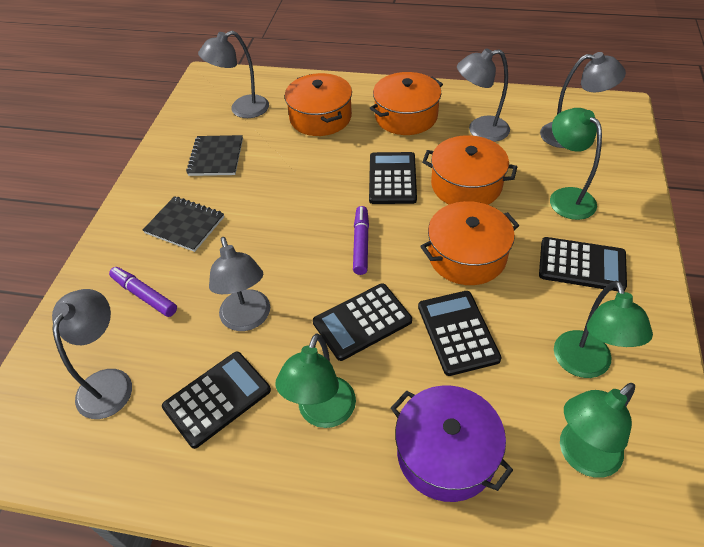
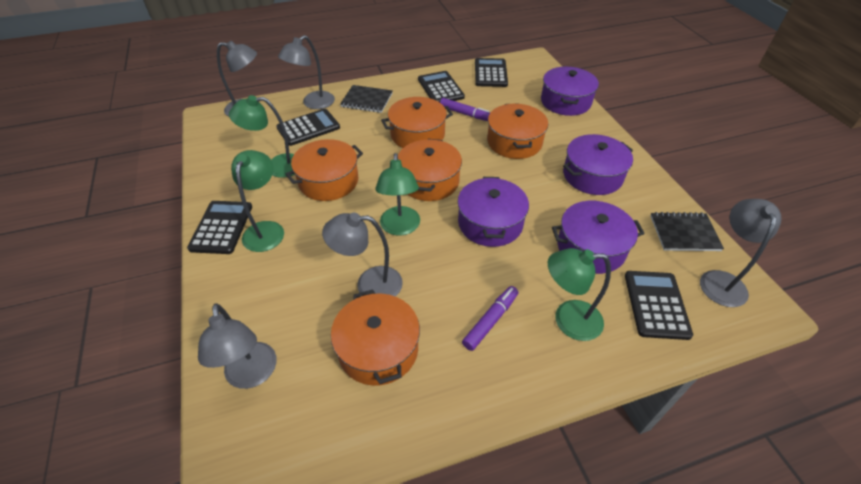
orange pot: 4 -> 5
purple pot: 1 -> 4

